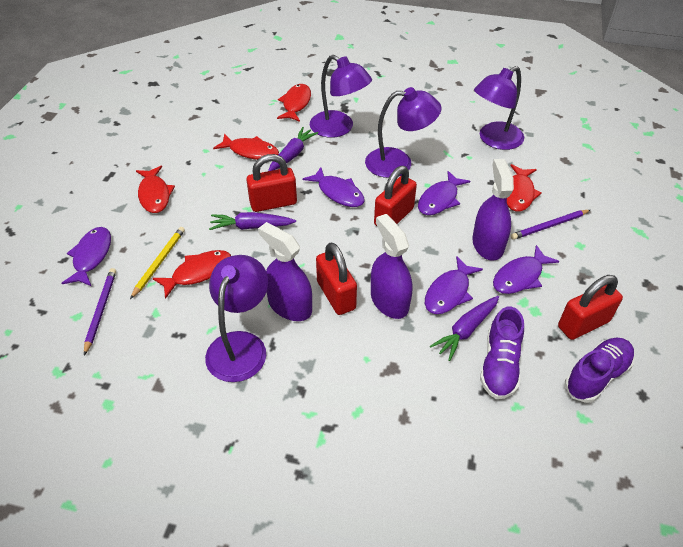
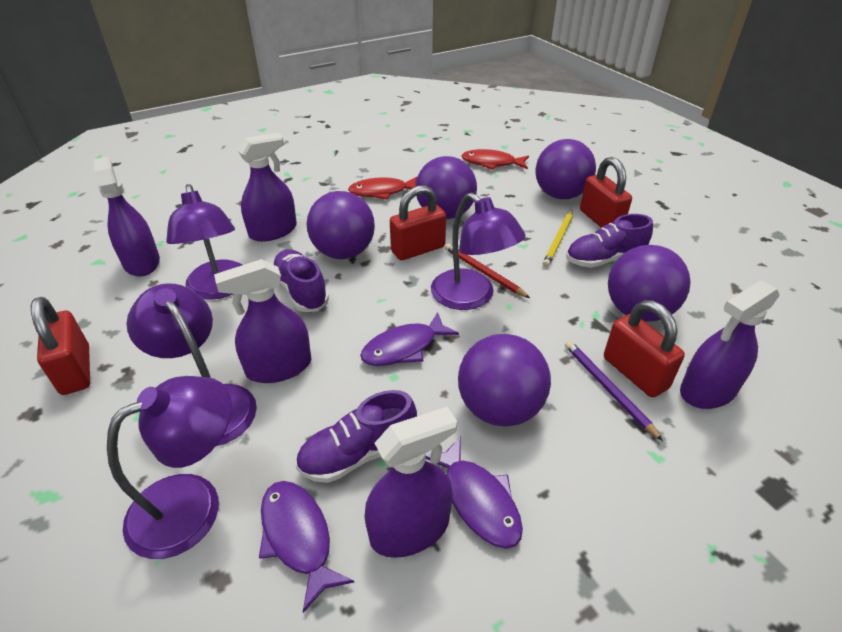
purple ball: 0 -> 5
purple carrot: 3 -> 0
purple fish: 5 -> 3
purple pencil: 2 -> 1
purple shoe: 2 -> 3
purple spray bottle: 3 -> 5
red fish: 5 -> 2
red pencil: 0 -> 1

